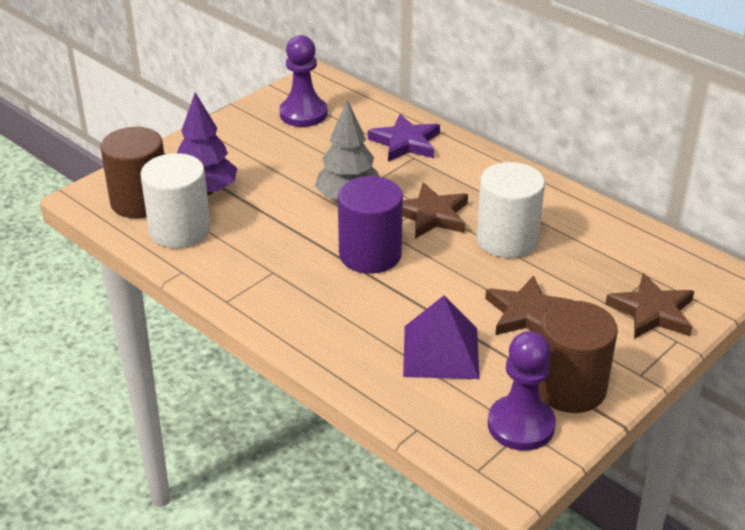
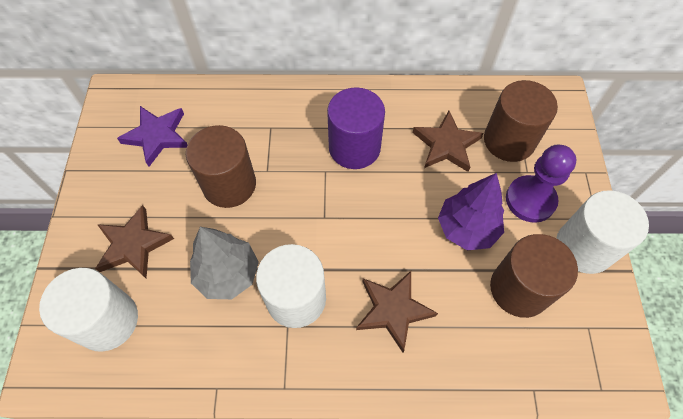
brown cylinder: 2 -> 3
purple pawn: 2 -> 1
purple pyramid: 1 -> 0
white cylinder: 2 -> 3

